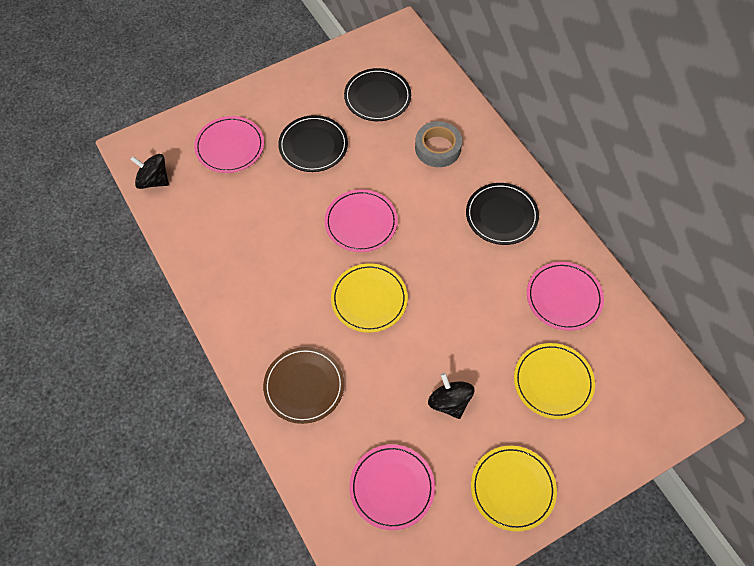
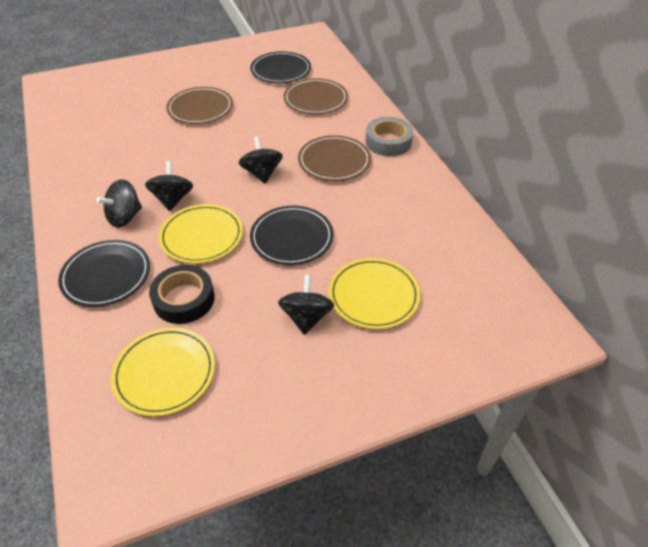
black spinning top: 2 -> 4
black tape: 0 -> 1
brown plate: 1 -> 3
pink plate: 4 -> 0

